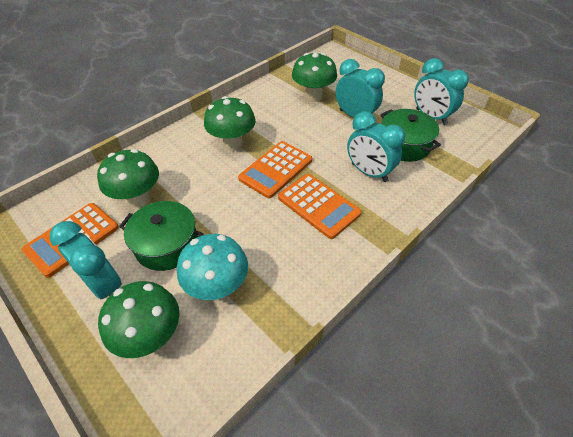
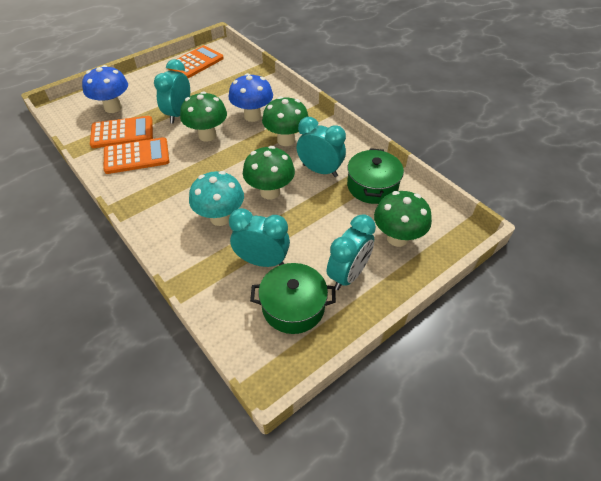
blue mushroom: 0 -> 2

